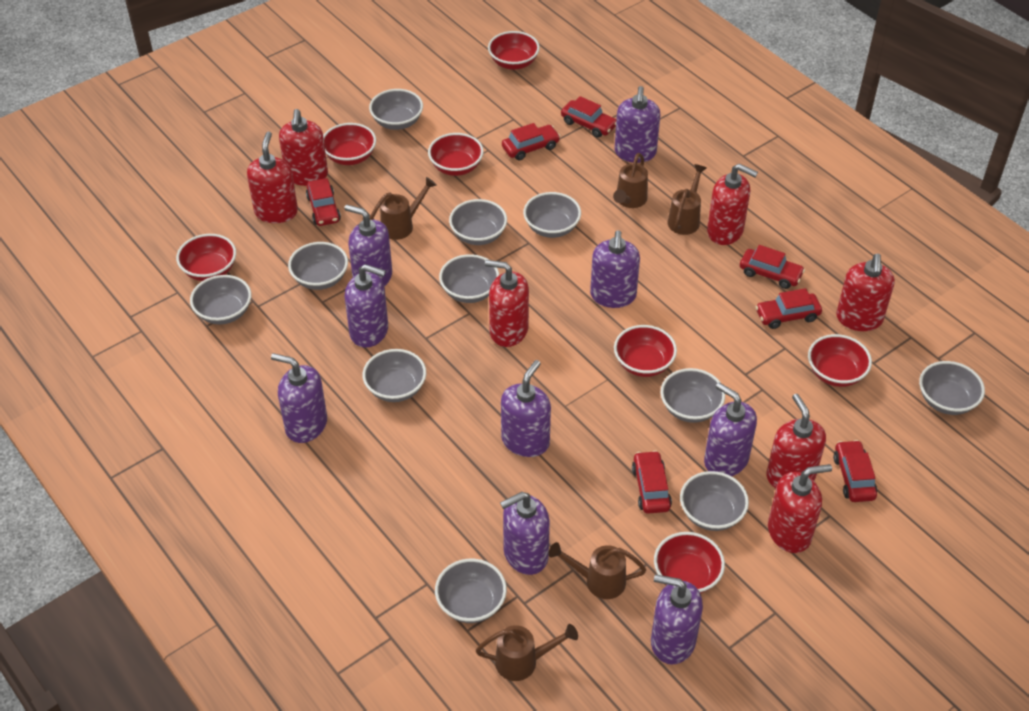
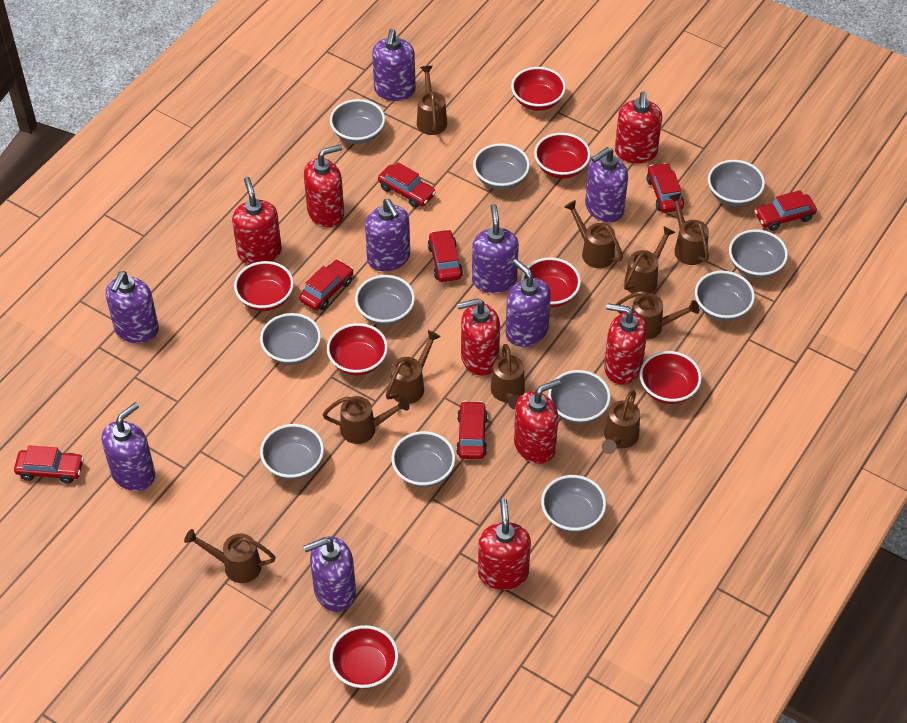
brown watering can: 5 -> 10
purple soap dispenser: 9 -> 8

